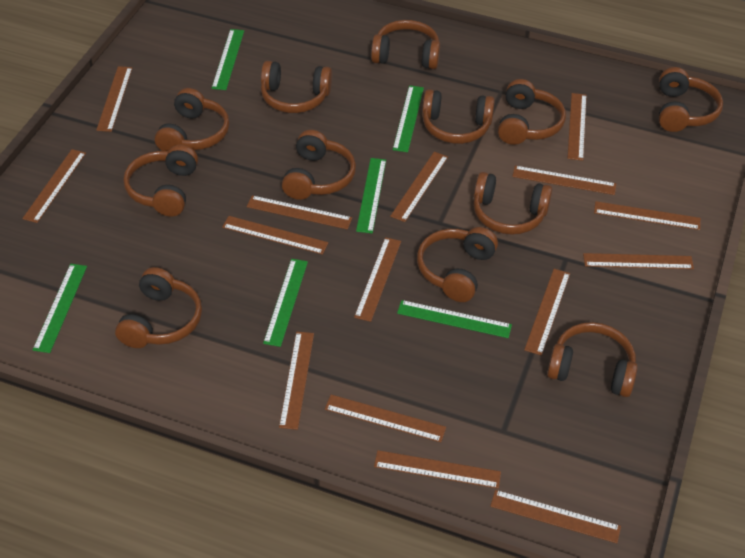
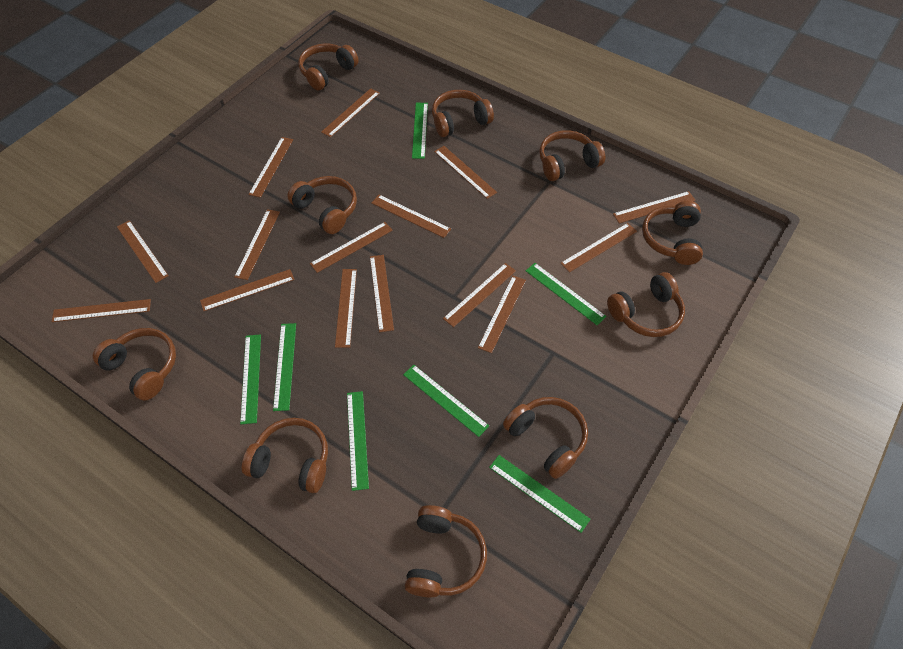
brown headphones: 12 -> 10
green ruler: 6 -> 7

